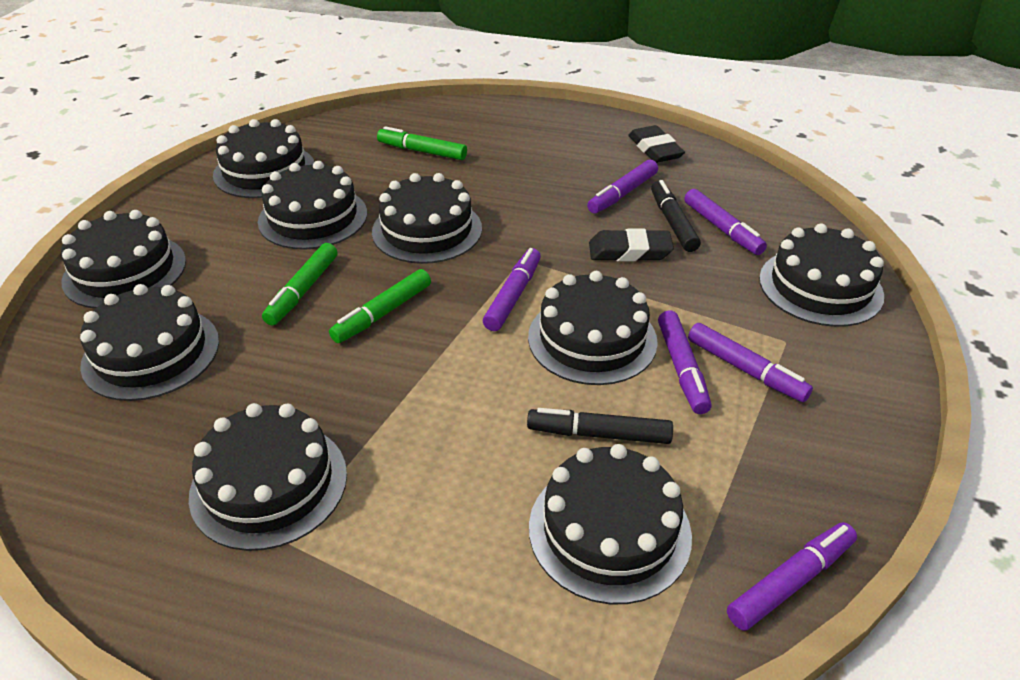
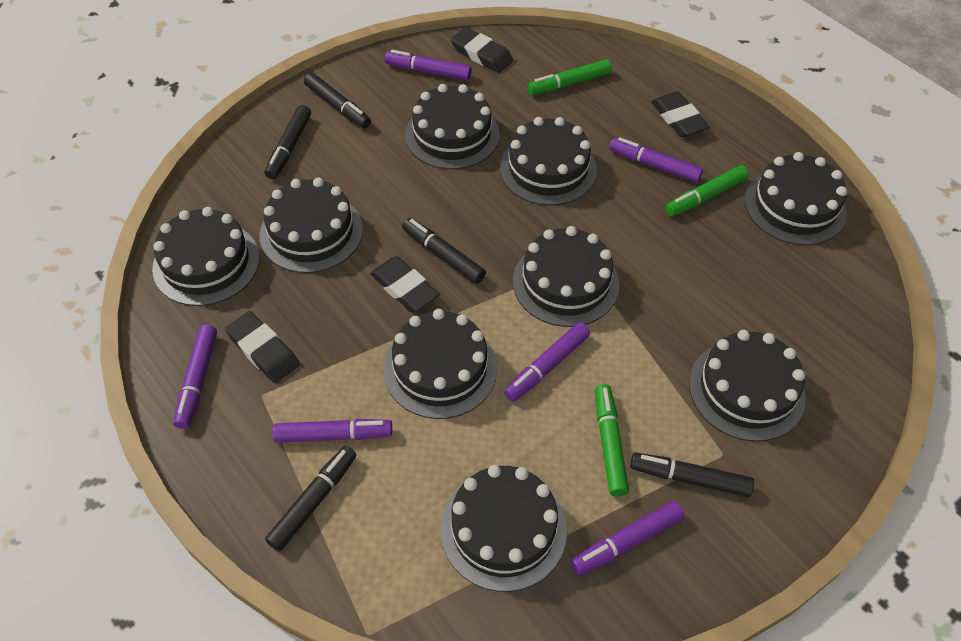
black eraser: 2 -> 4
black marker: 2 -> 5

